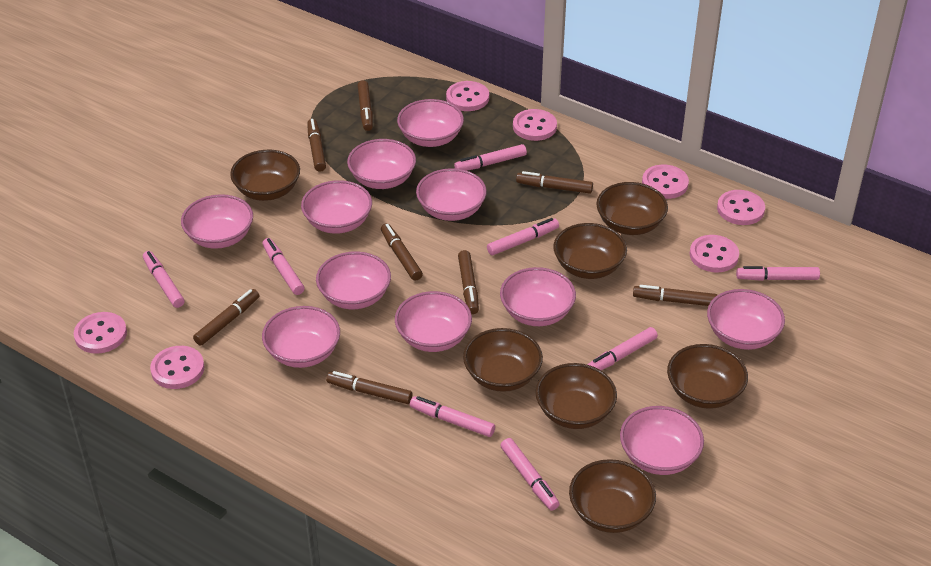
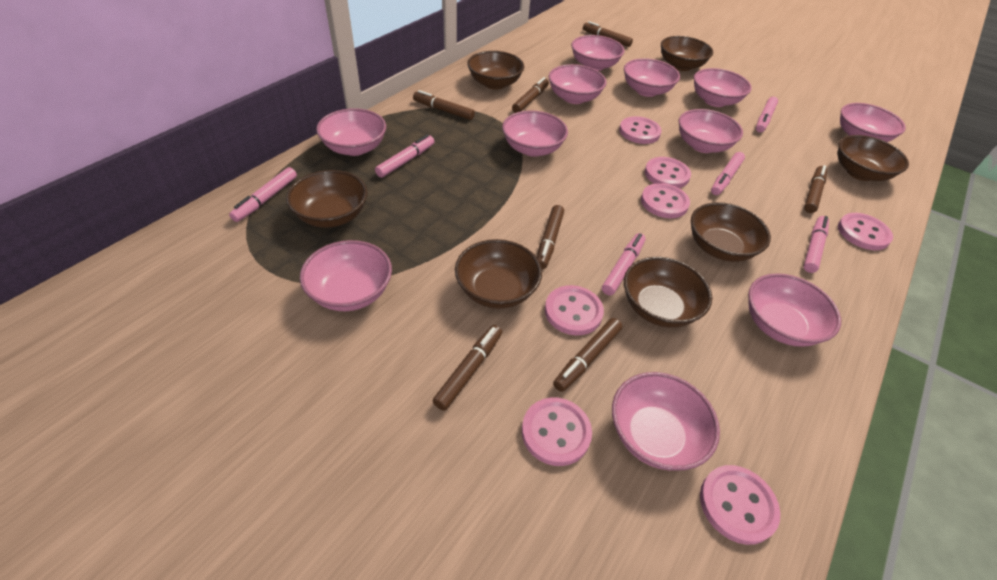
brown marker: 8 -> 7
pink marker: 8 -> 6

